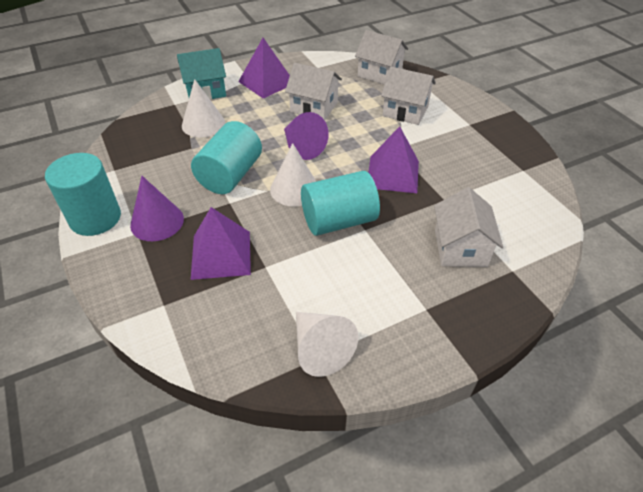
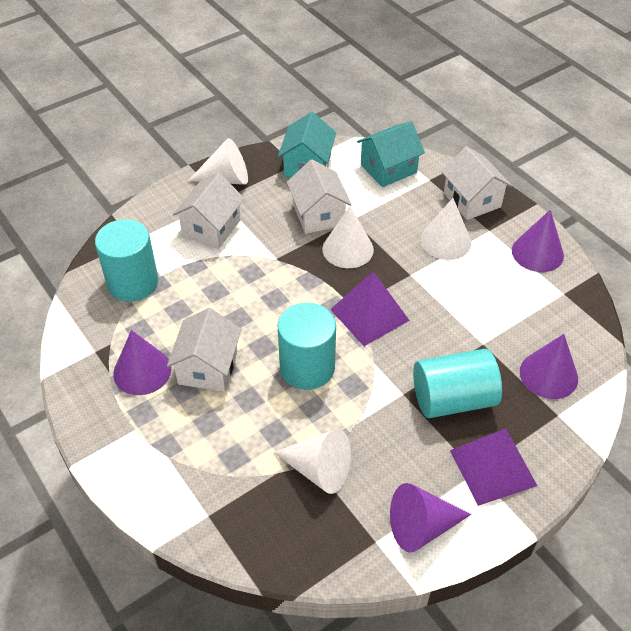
purple cone: 2 -> 4
purple pyramid: 3 -> 2
turquoise house: 1 -> 2
white cone: 3 -> 4

